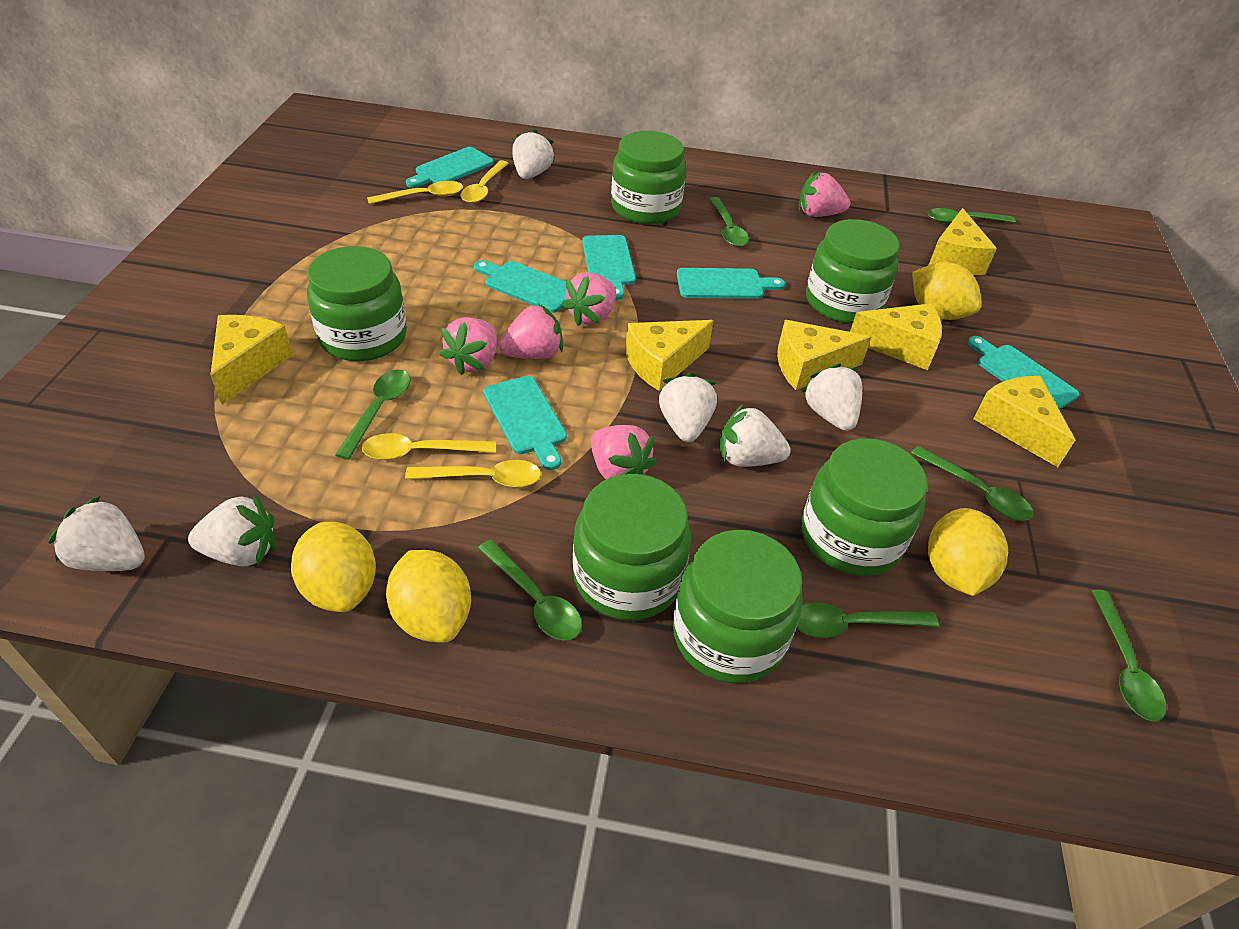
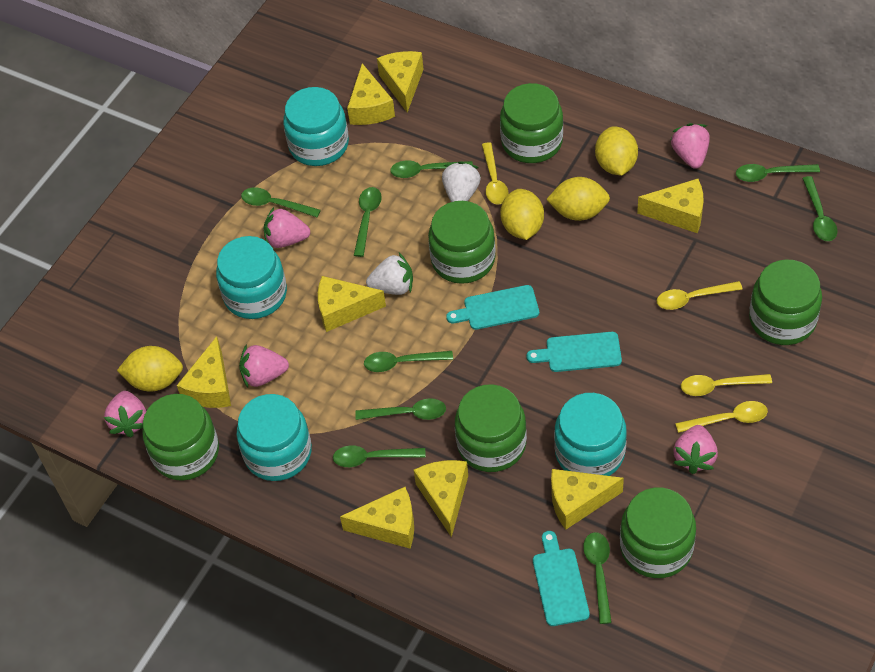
green spoon: 7 -> 9
turquoise cutting board: 6 -> 3
turquoise jar: 0 -> 4
white strawberry: 6 -> 2
yellow cheese: 6 -> 8

